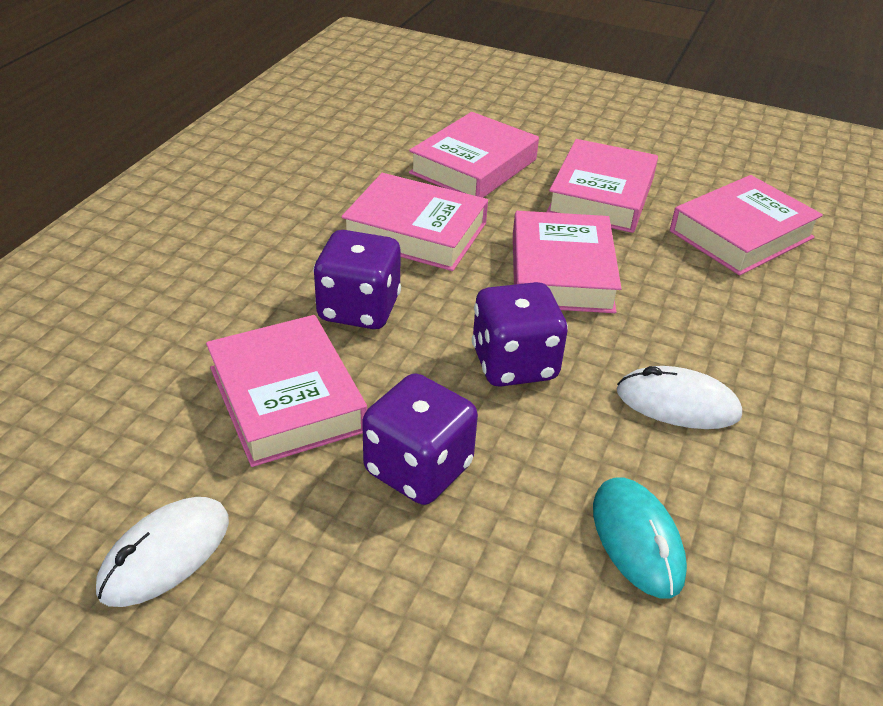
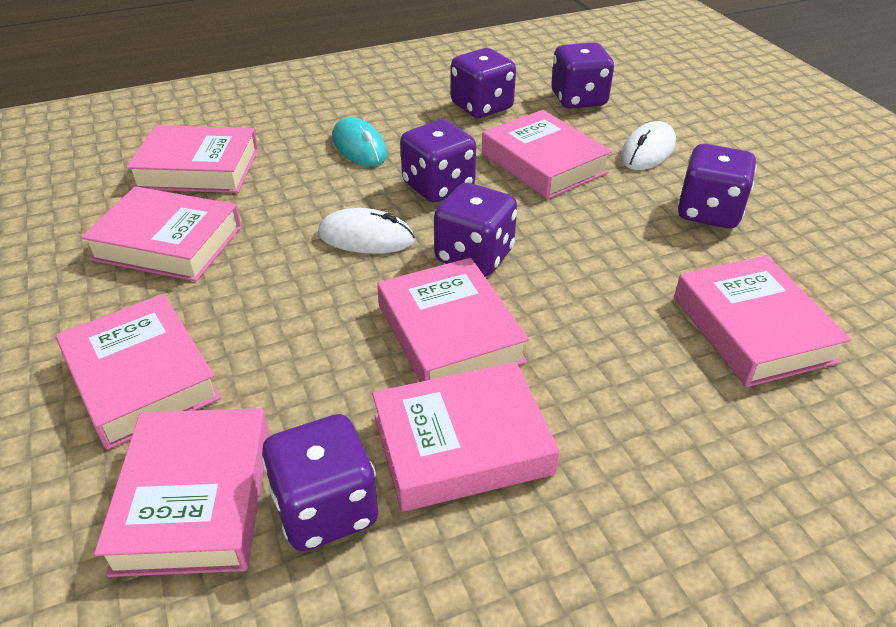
pink book: 6 -> 8
purple dice: 3 -> 6

